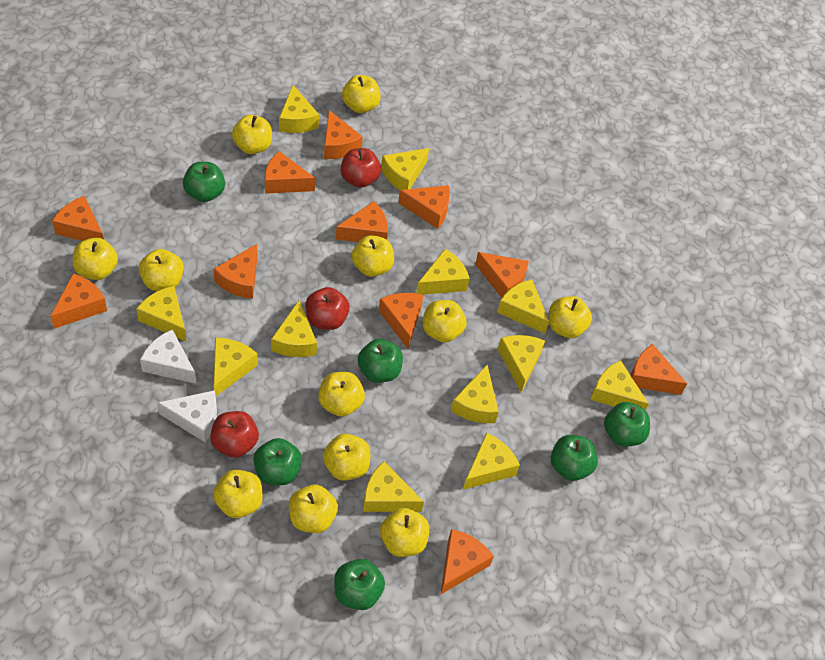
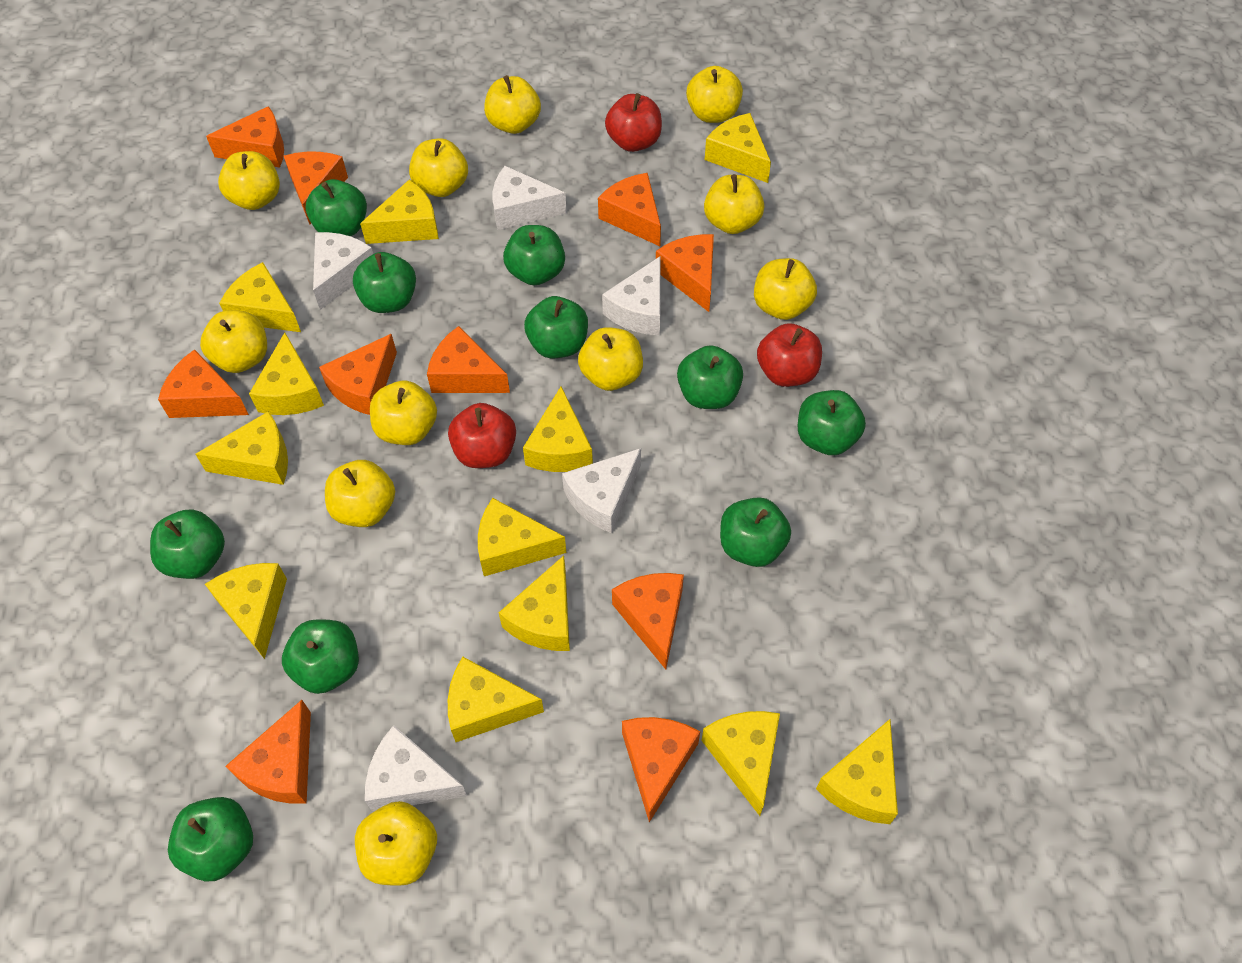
green apple: 6 -> 10
orange cheese: 11 -> 10
white cheese: 2 -> 5
yellow apple: 12 -> 11

